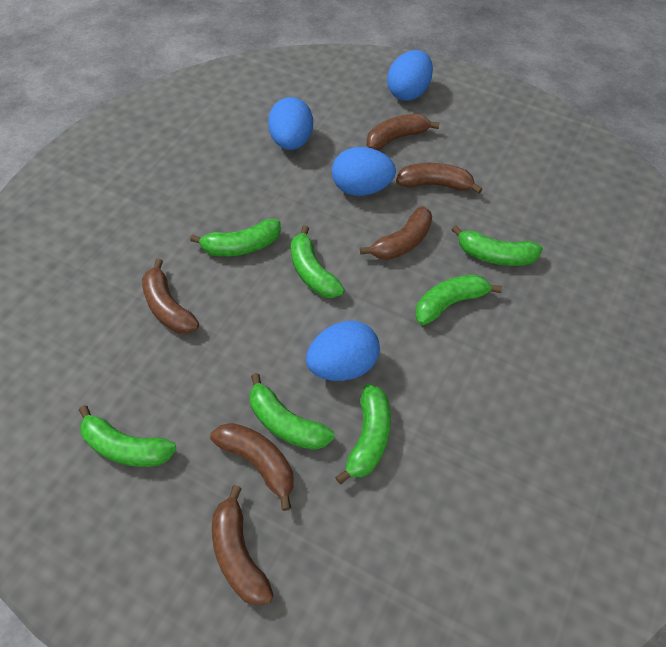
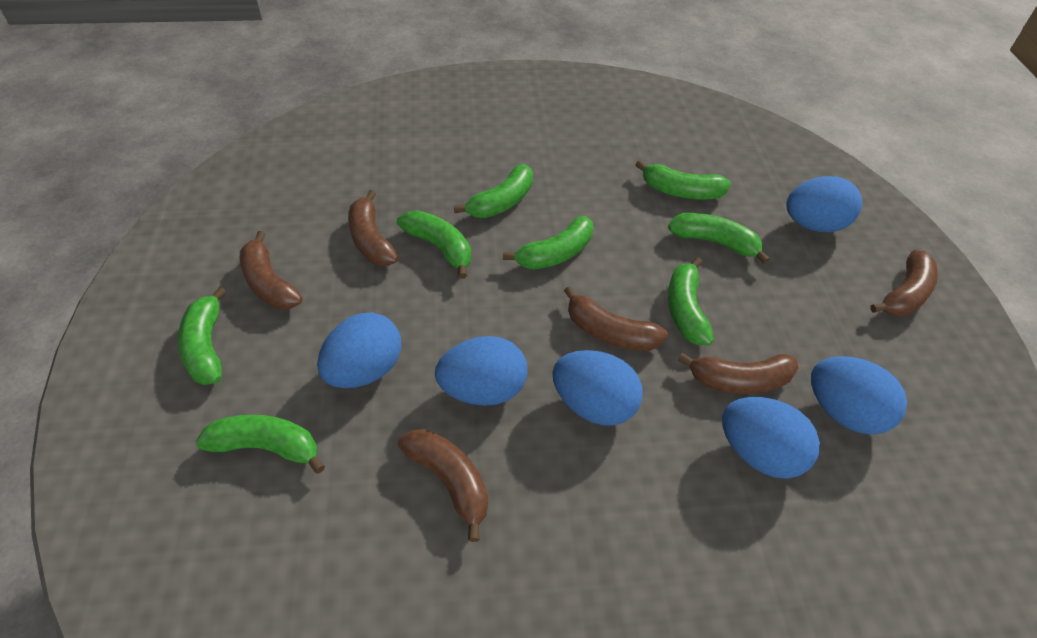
blue egg: 4 -> 6
green banana: 7 -> 8

